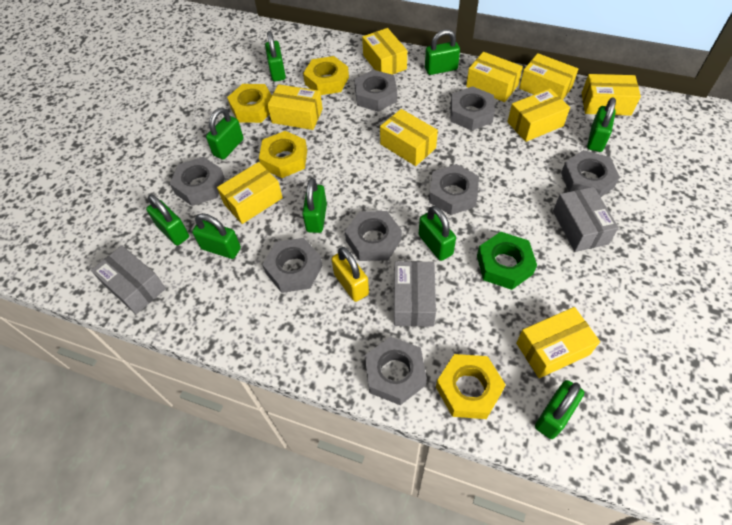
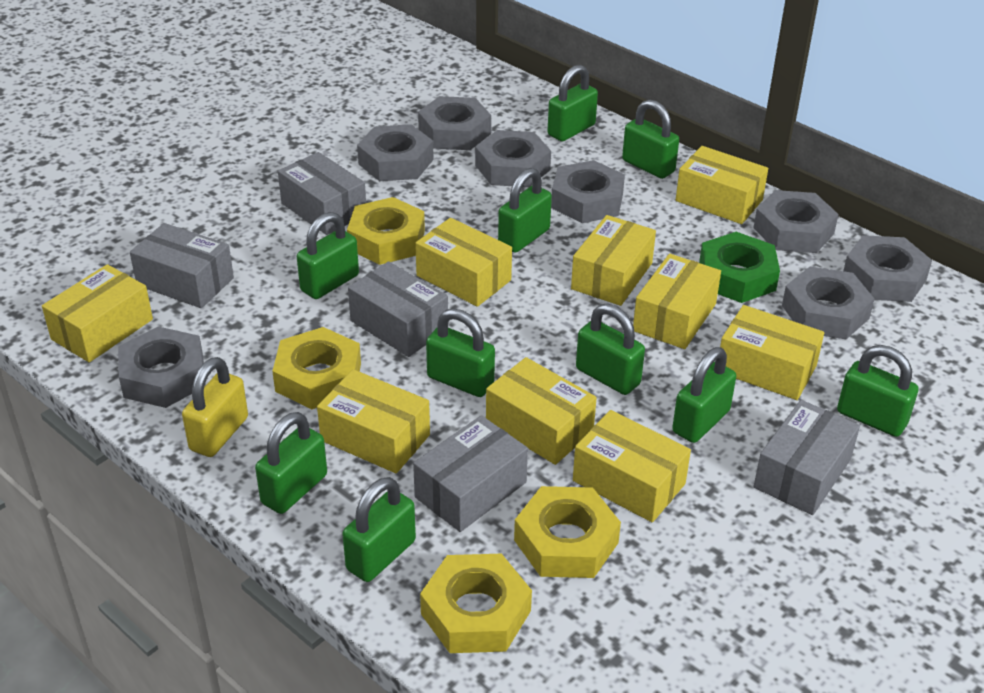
green padlock: 9 -> 10
grey box: 3 -> 5

